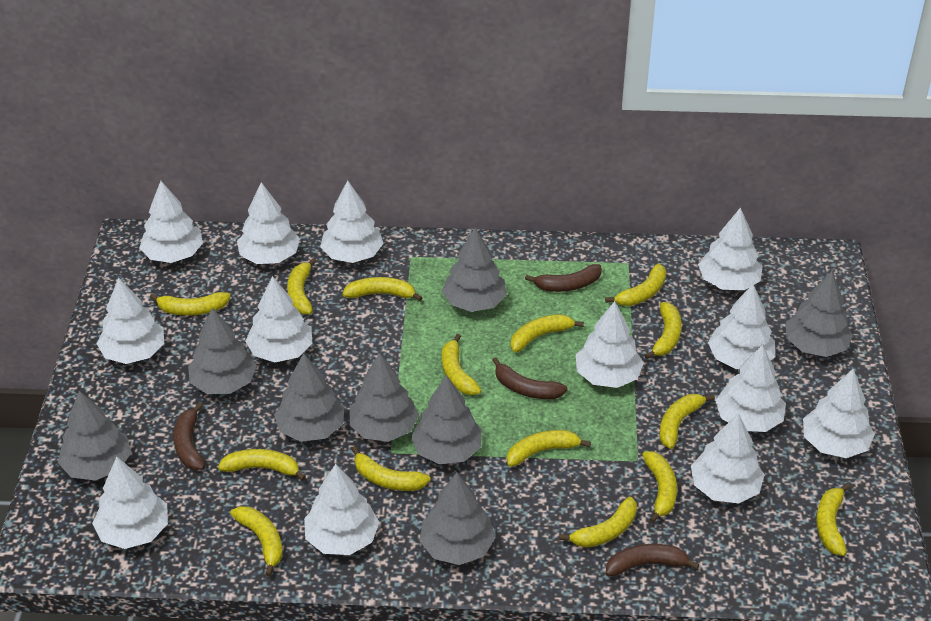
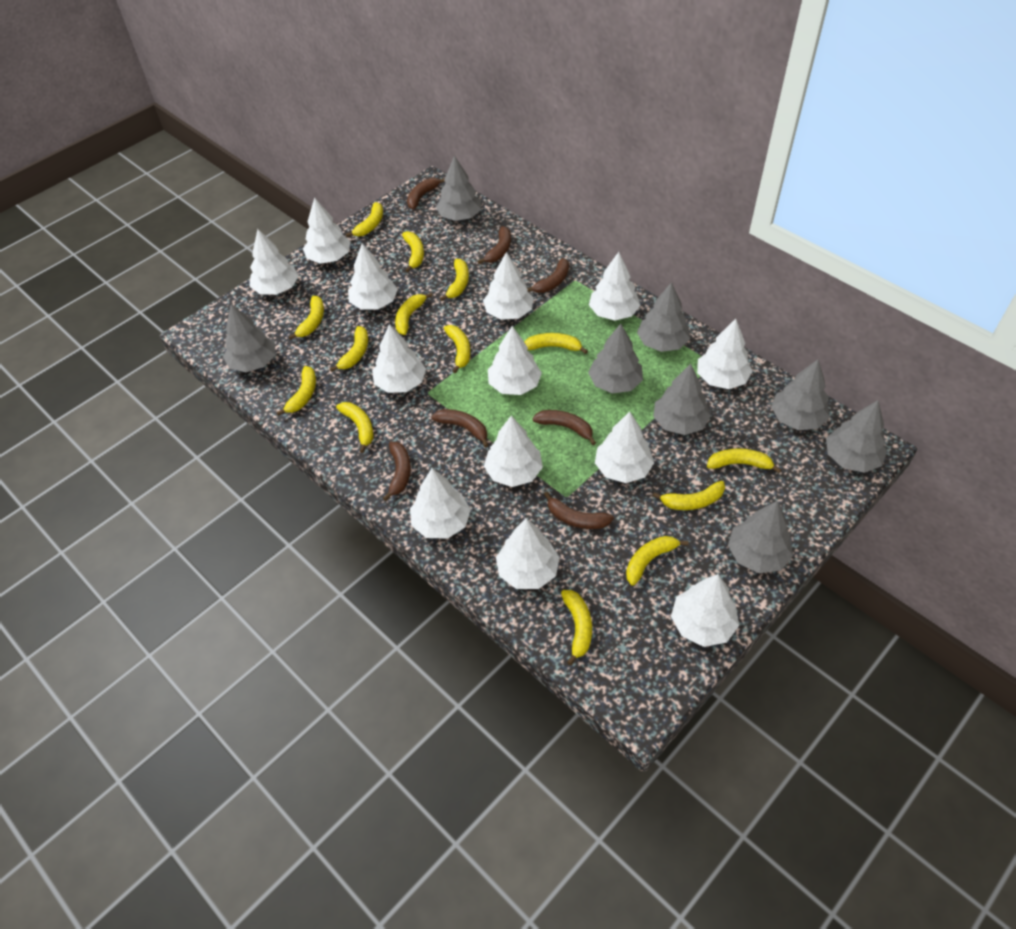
brown banana: 4 -> 7
yellow banana: 15 -> 14

